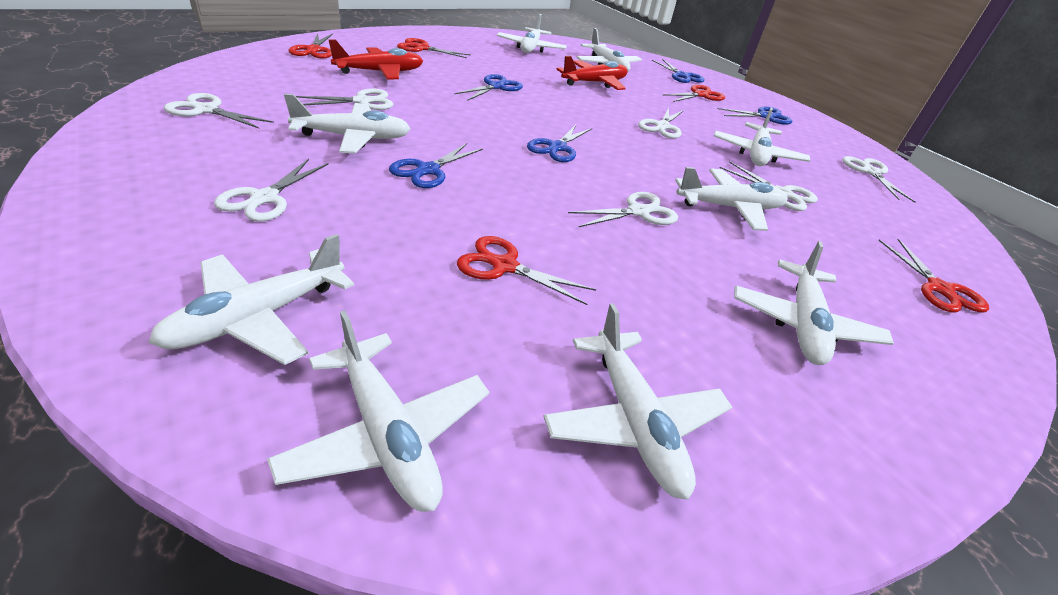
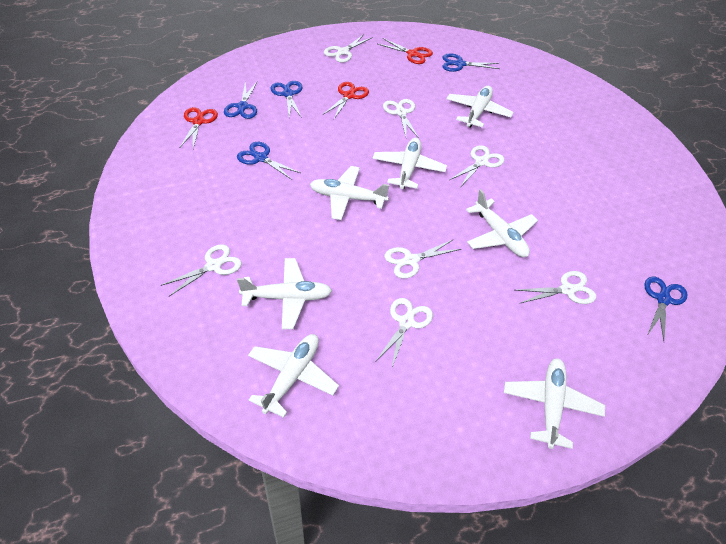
red plane: 2 -> 0
red scissors: 5 -> 3
white plane: 9 -> 7

